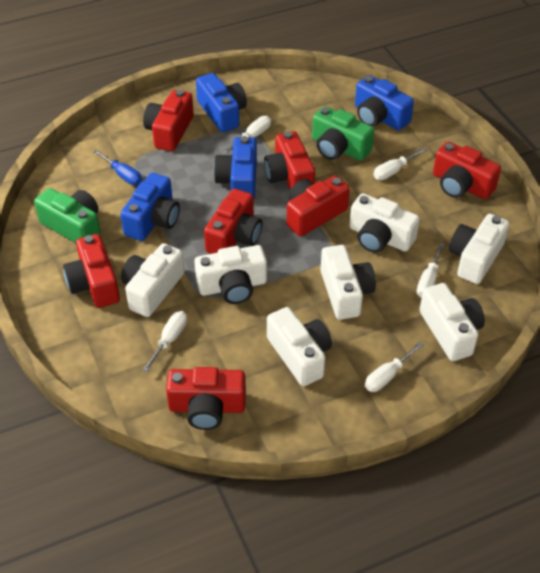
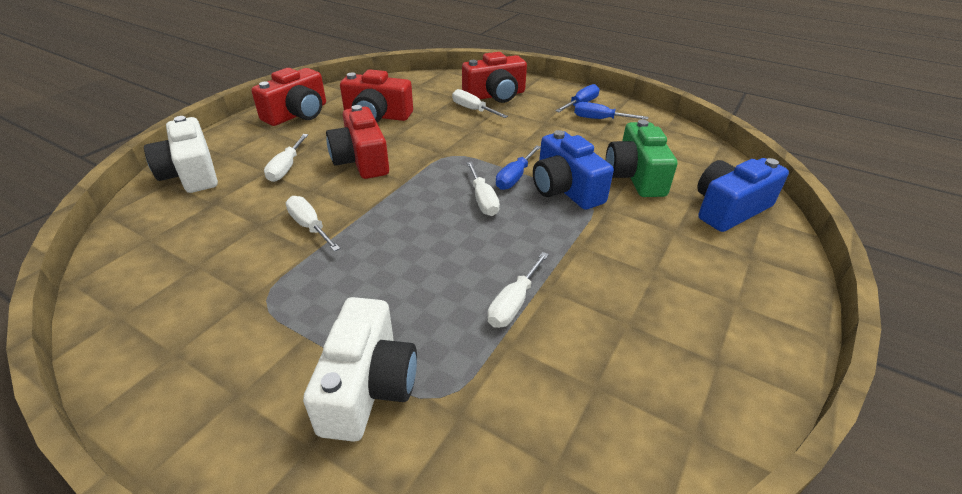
blue camera: 4 -> 2
blue screwdriver: 1 -> 3
green camera: 2 -> 1
red camera: 7 -> 4
white camera: 7 -> 2

